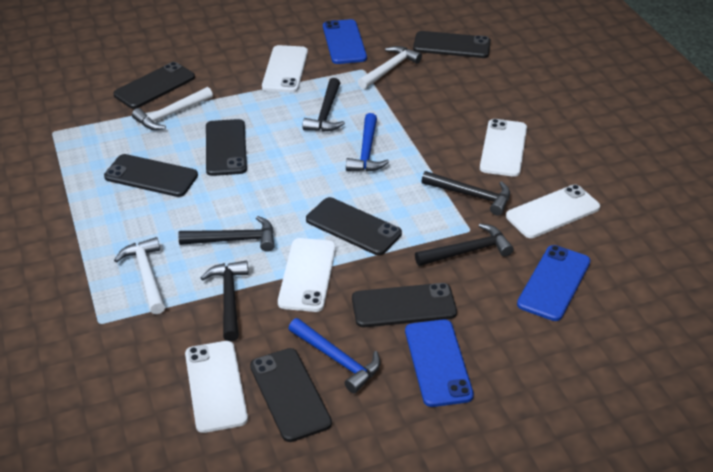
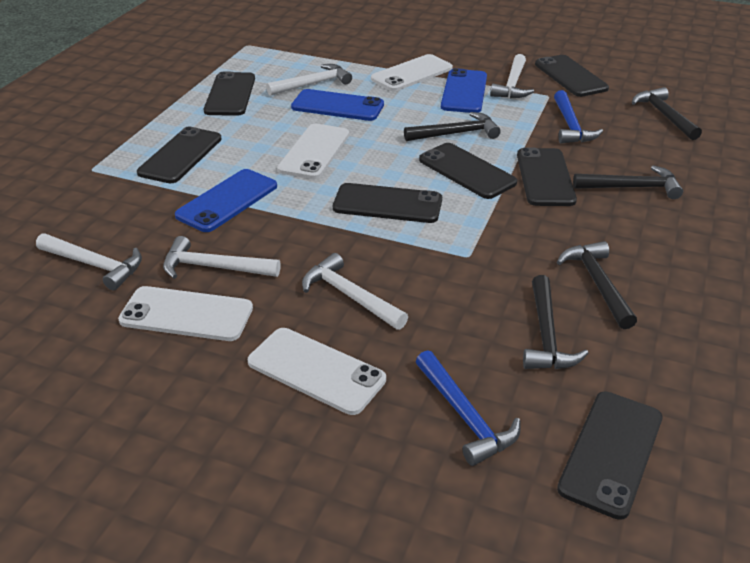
white hammer: 3 -> 5
white phone: 5 -> 4

